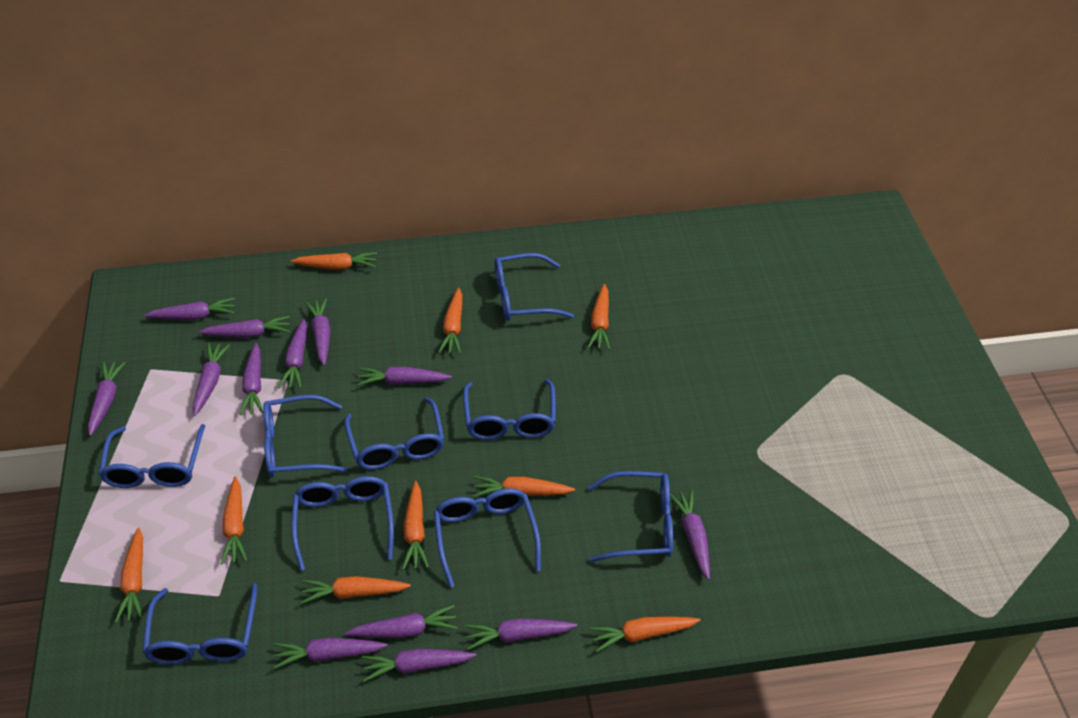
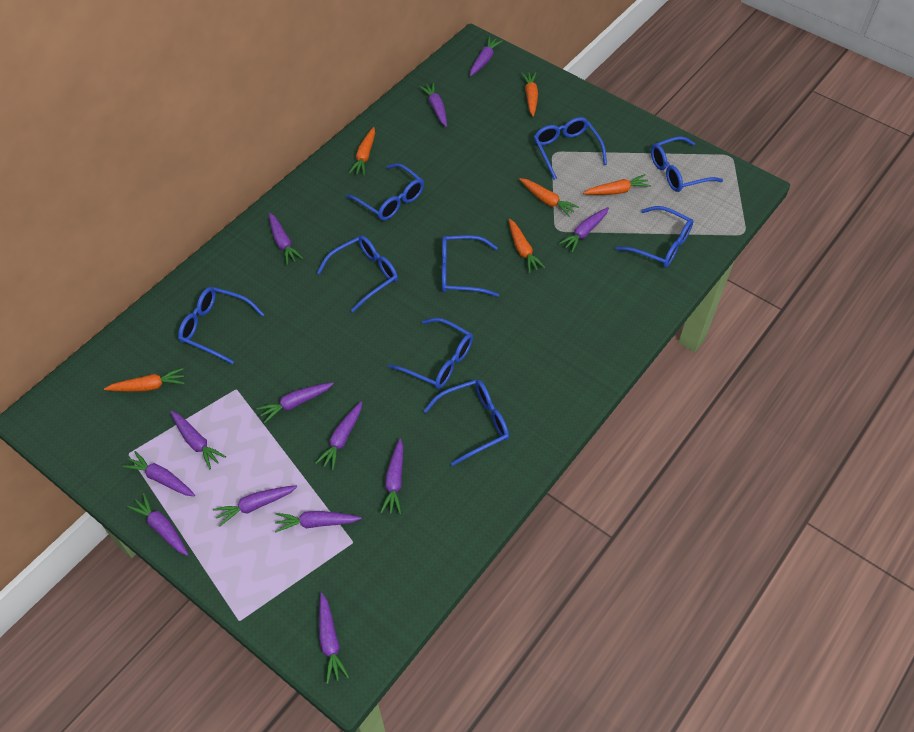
orange carrot: 9 -> 6

